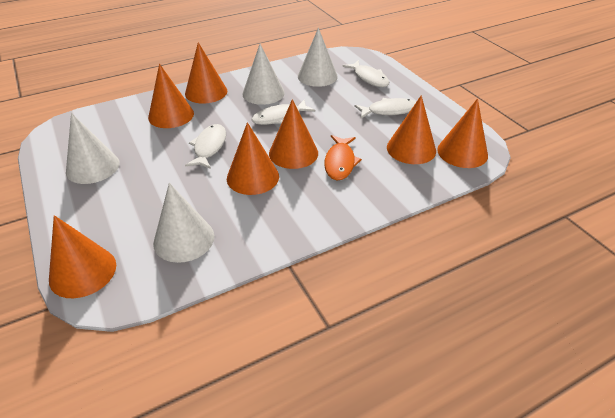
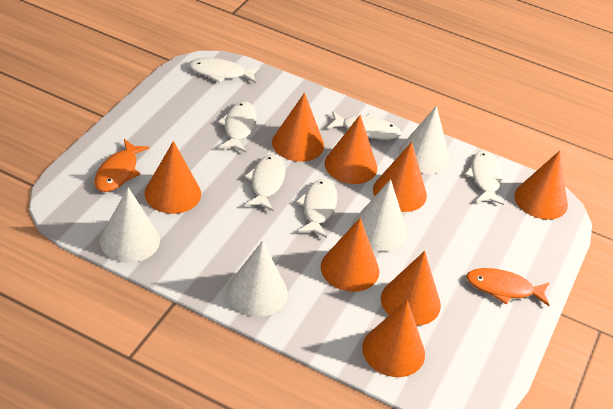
orange cone: 7 -> 8
orange fish: 1 -> 2
white fish: 4 -> 6

